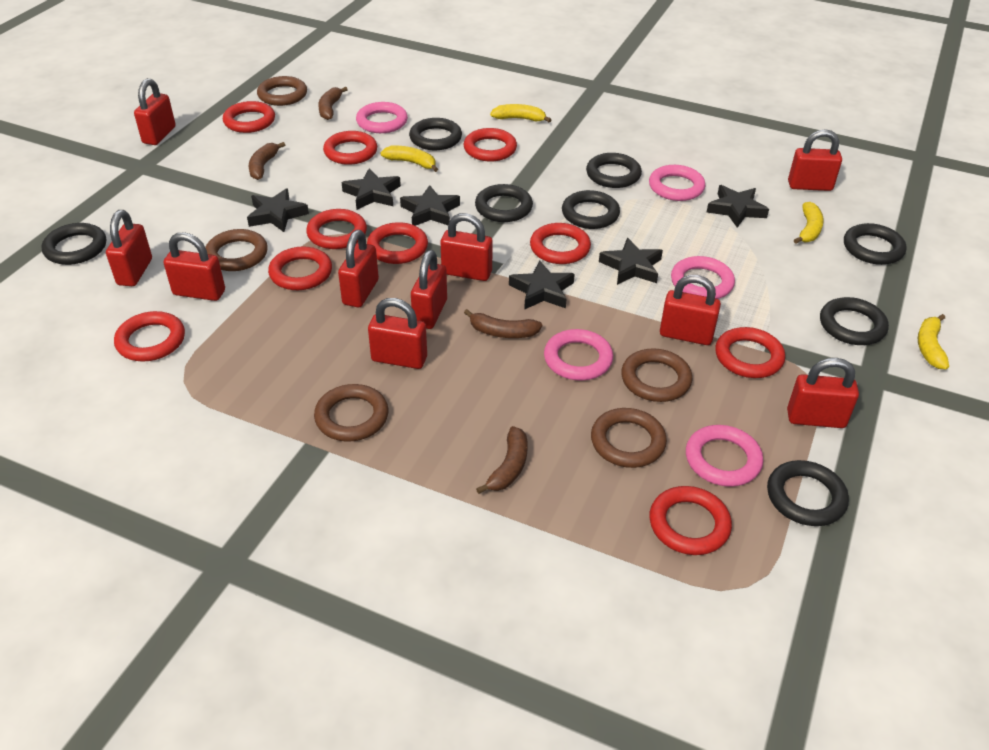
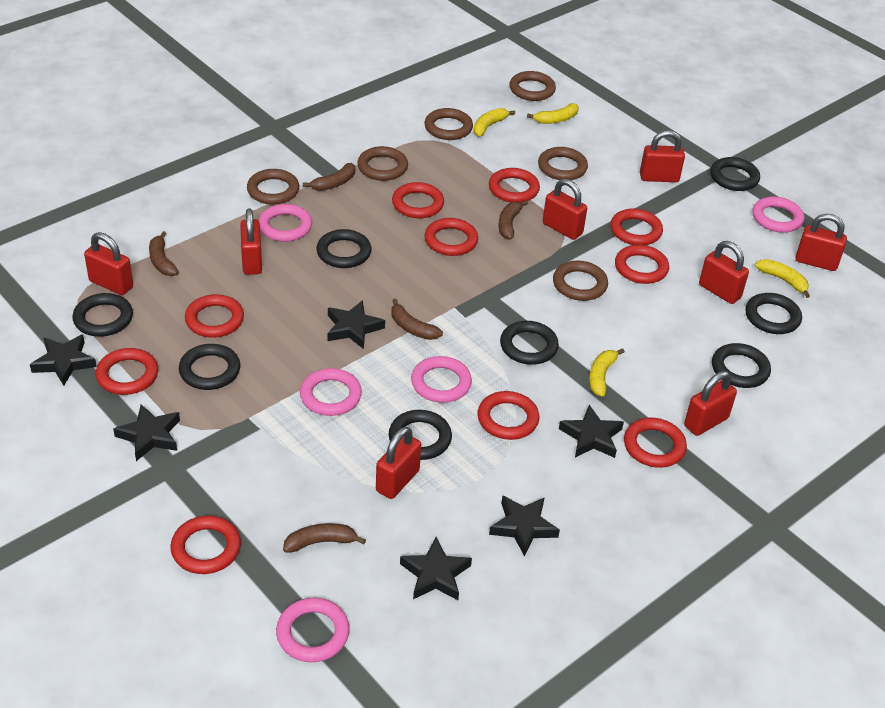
brown banana: 4 -> 5
brown ring: 5 -> 6
red padlock: 10 -> 8

